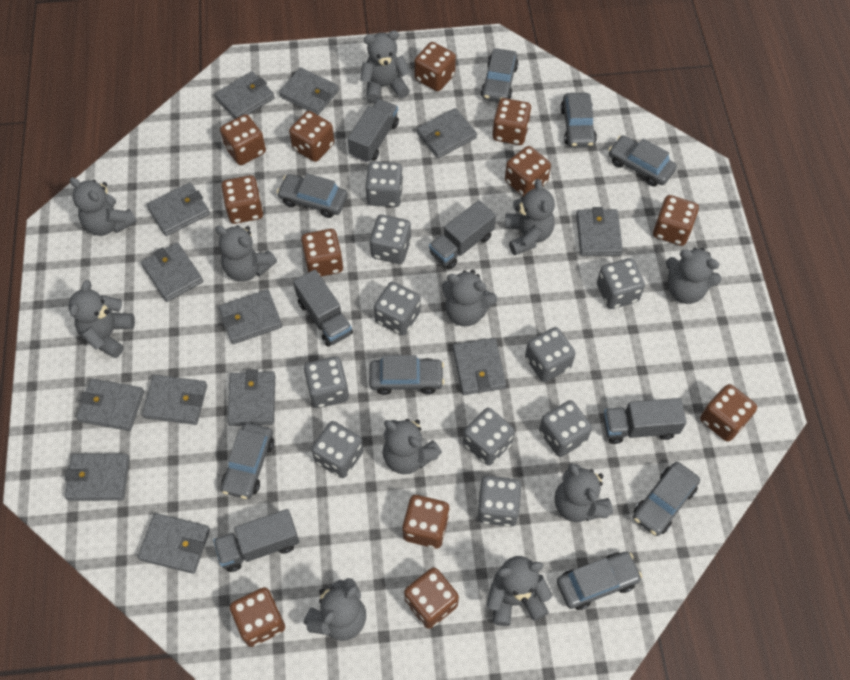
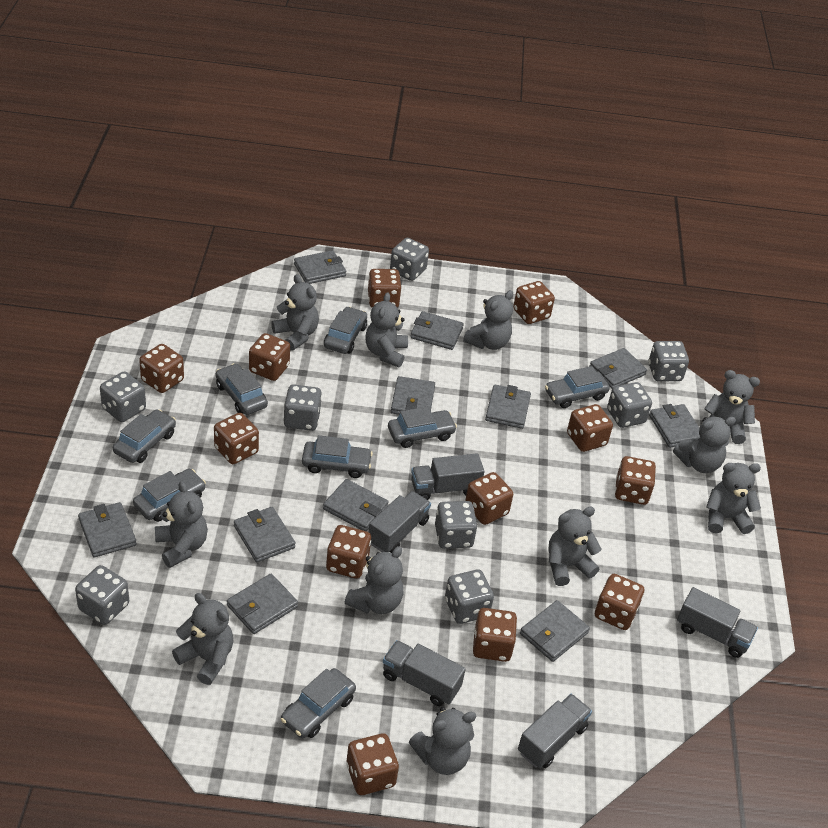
grey dice: 10 -> 8
grey wallet: 13 -> 11

